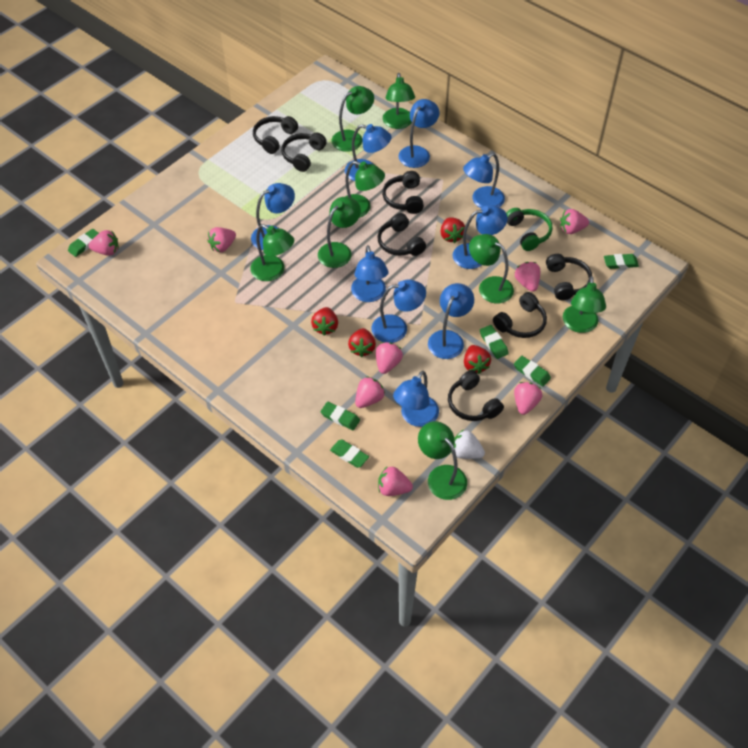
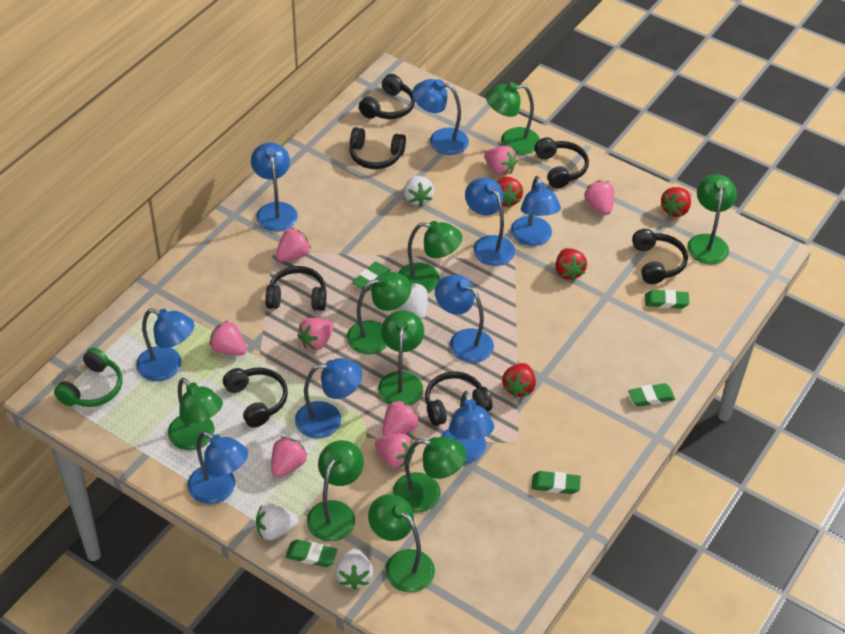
green eraser: 6 -> 5
green lamp: 8 -> 9
white strawberry: 1 -> 4

